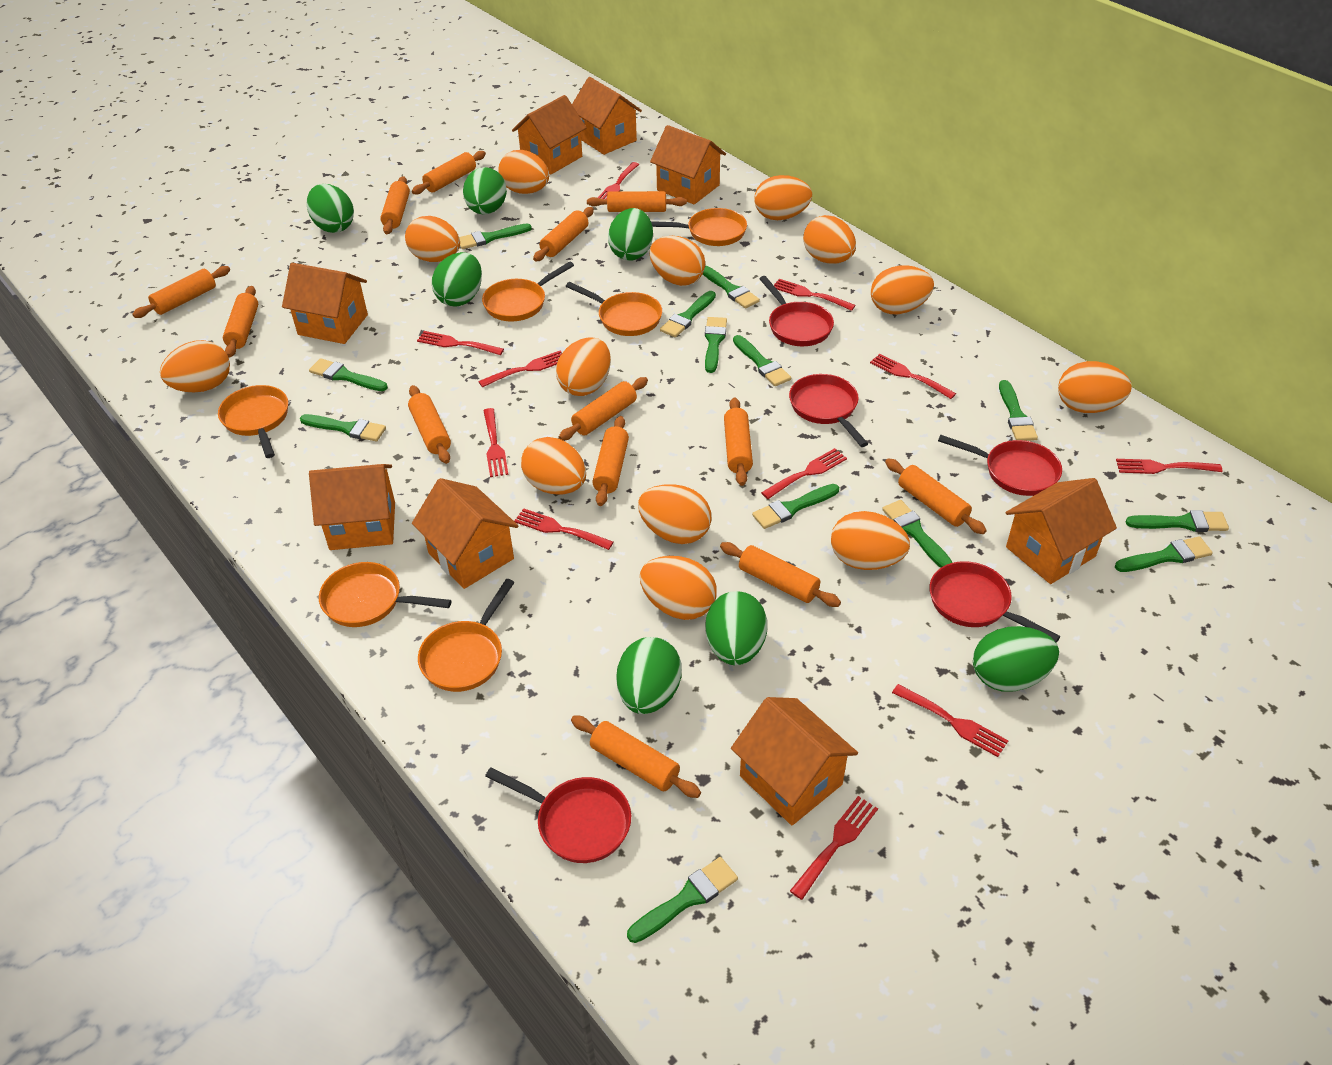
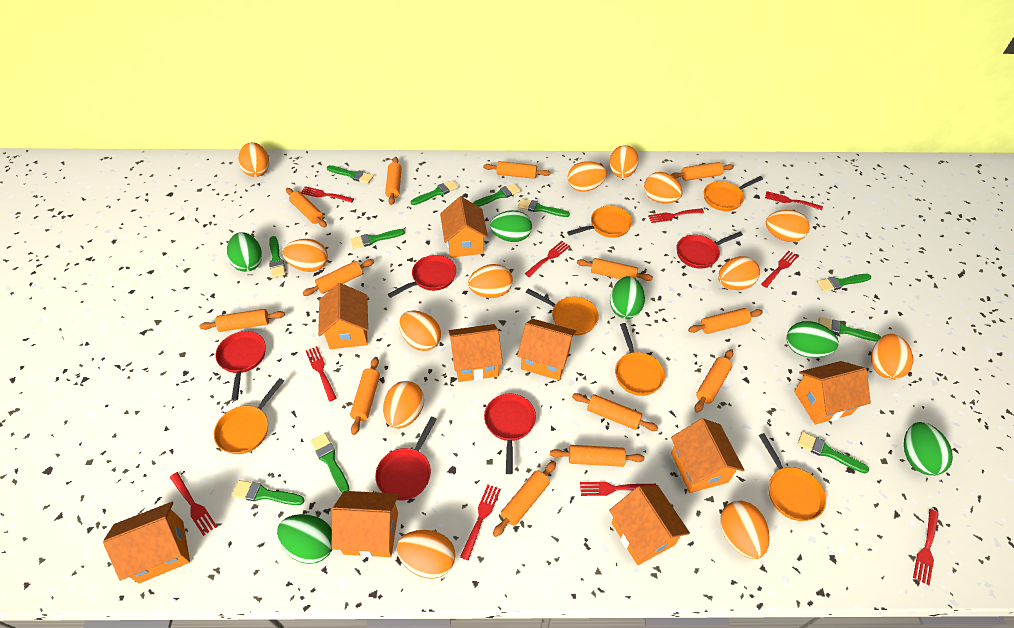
green brush: 13 -> 11
green egg: 7 -> 6
orange house: 8 -> 9
red fork: 11 -> 10

